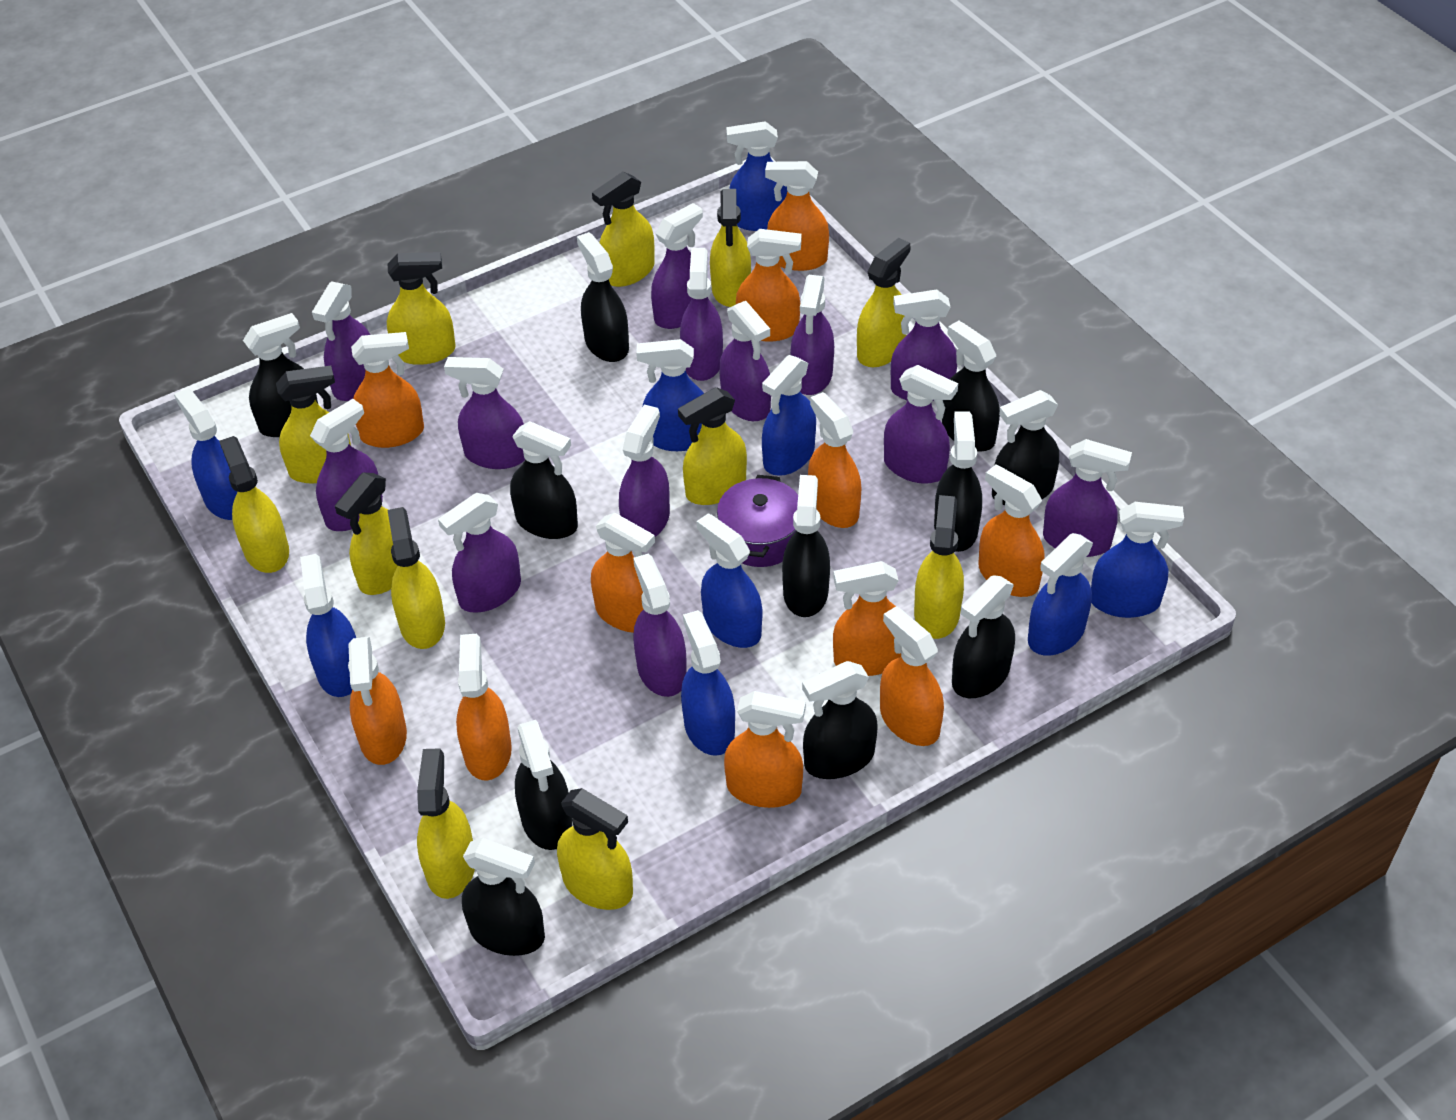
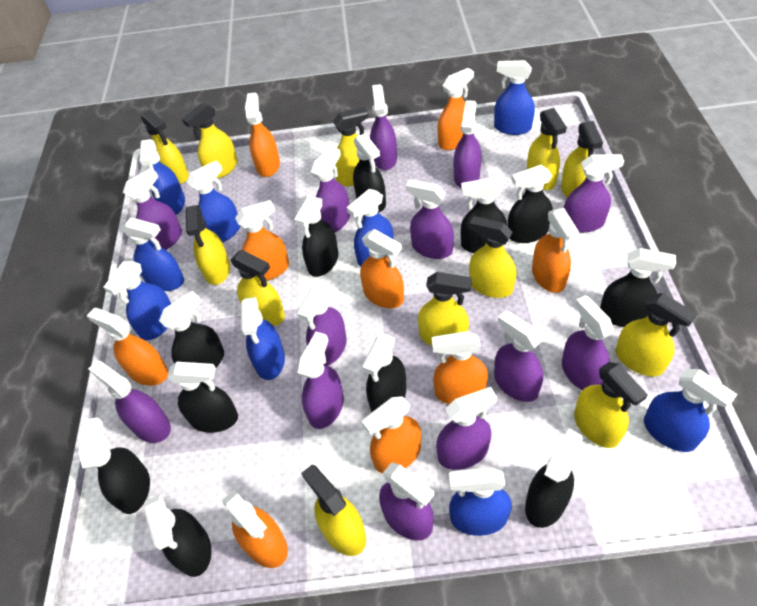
orange spray bottle: 11 -> 9
purple pot: 1 -> 0

